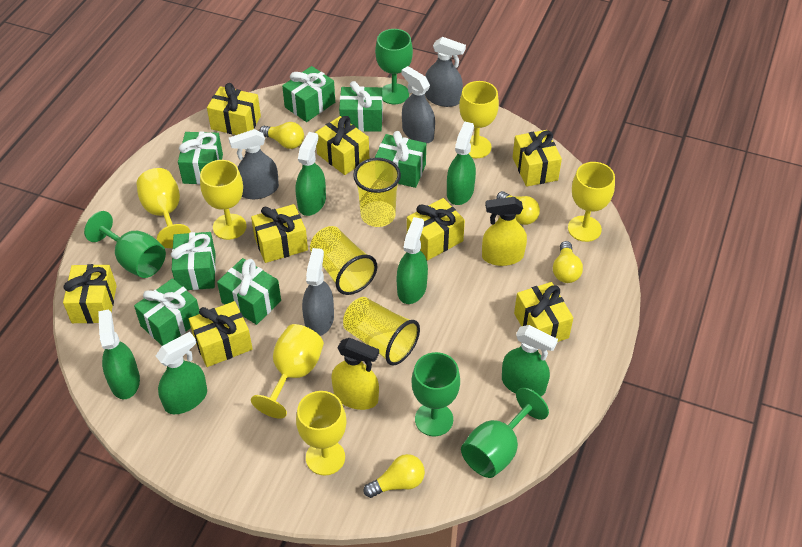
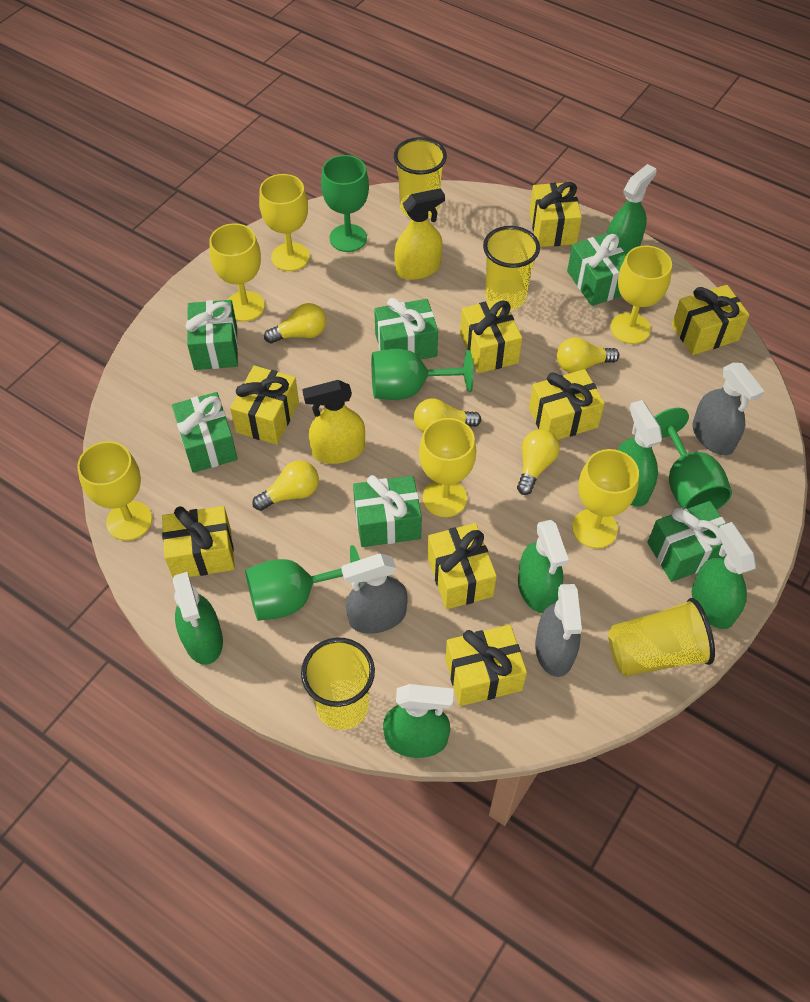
green gift: 7 -> 6
grey spray bottle: 4 -> 3
yellow cup: 3 -> 4
yellow light bulb: 4 -> 5

